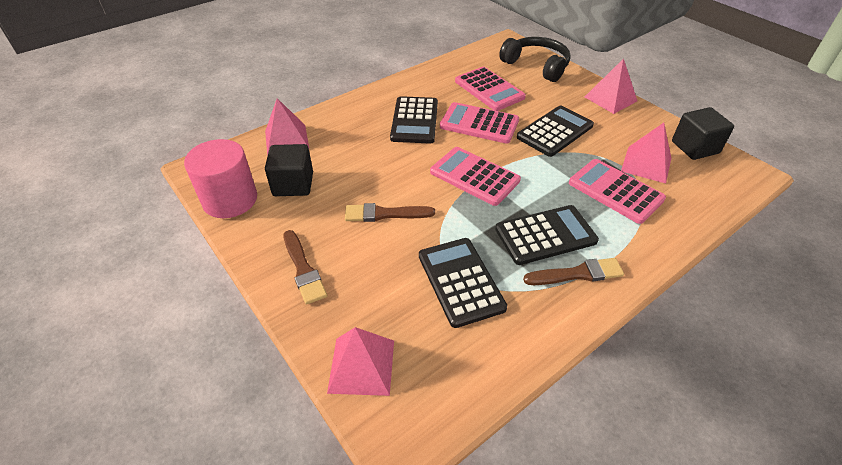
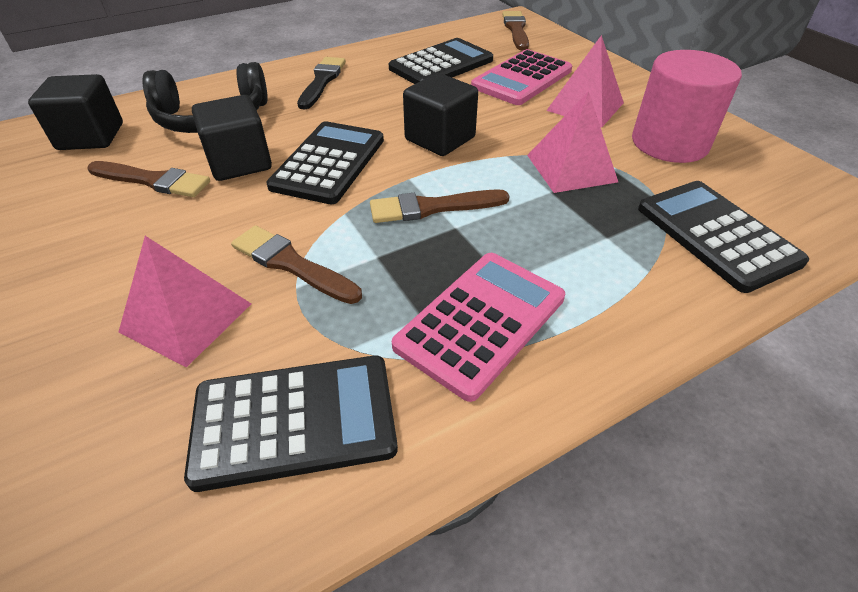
black brush: 0 -> 1
black cube: 2 -> 3
brown brush: 3 -> 4
pink calculator: 4 -> 2
pink pyramid: 4 -> 3

